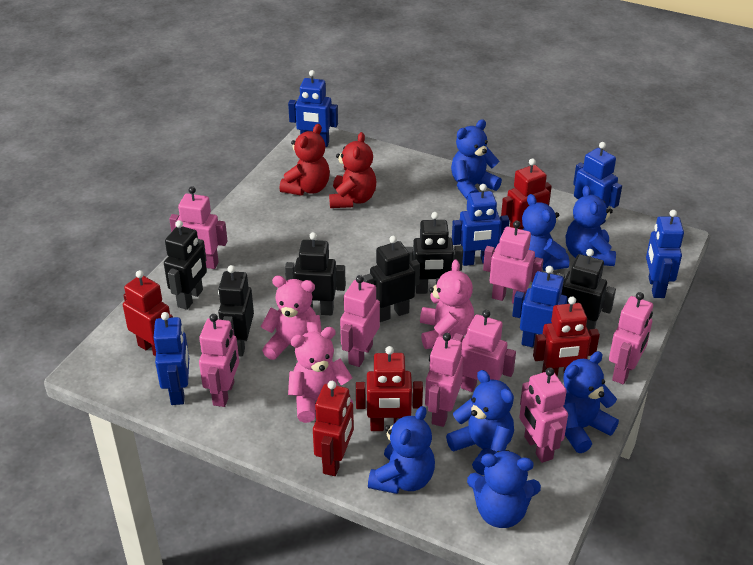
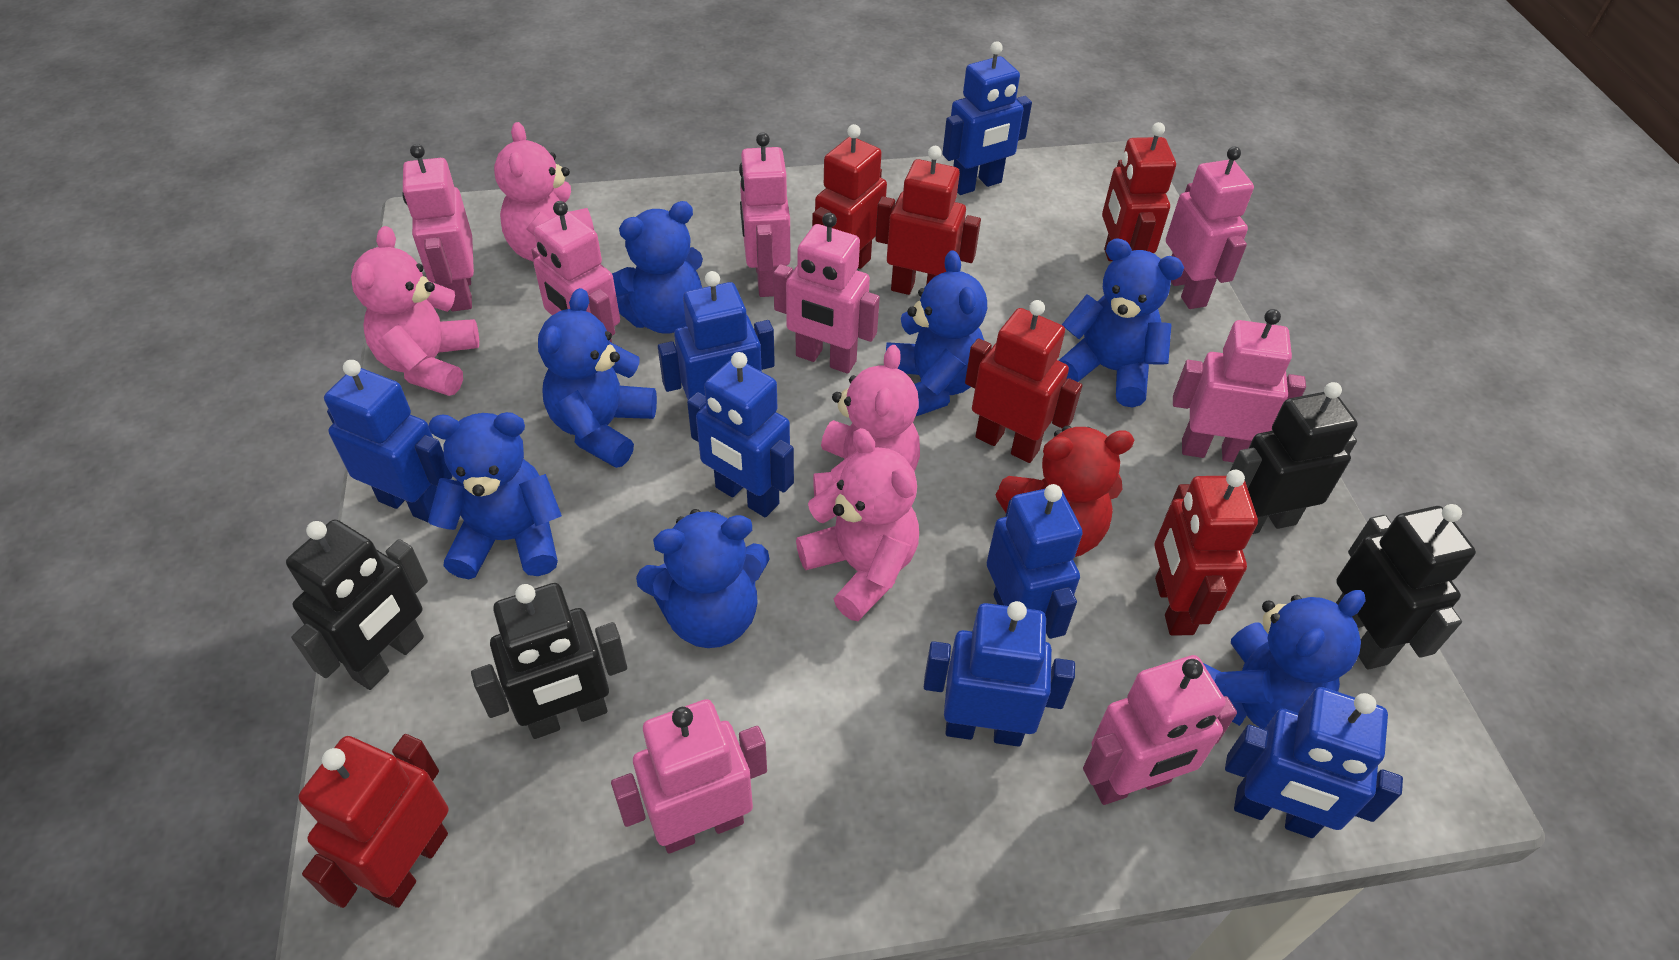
black robot: 6 -> 4
blue robot: 6 -> 7
pink teddy bear: 3 -> 4
red robot: 5 -> 6
red teddy bear: 2 -> 1

